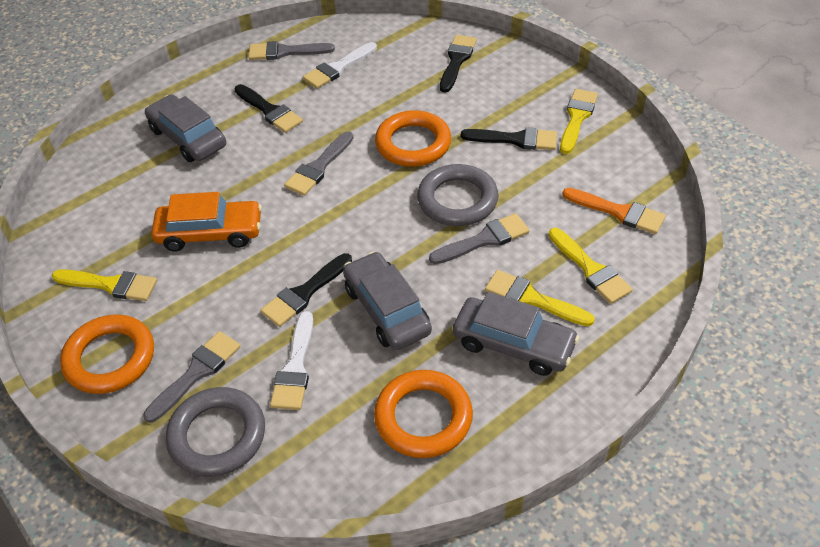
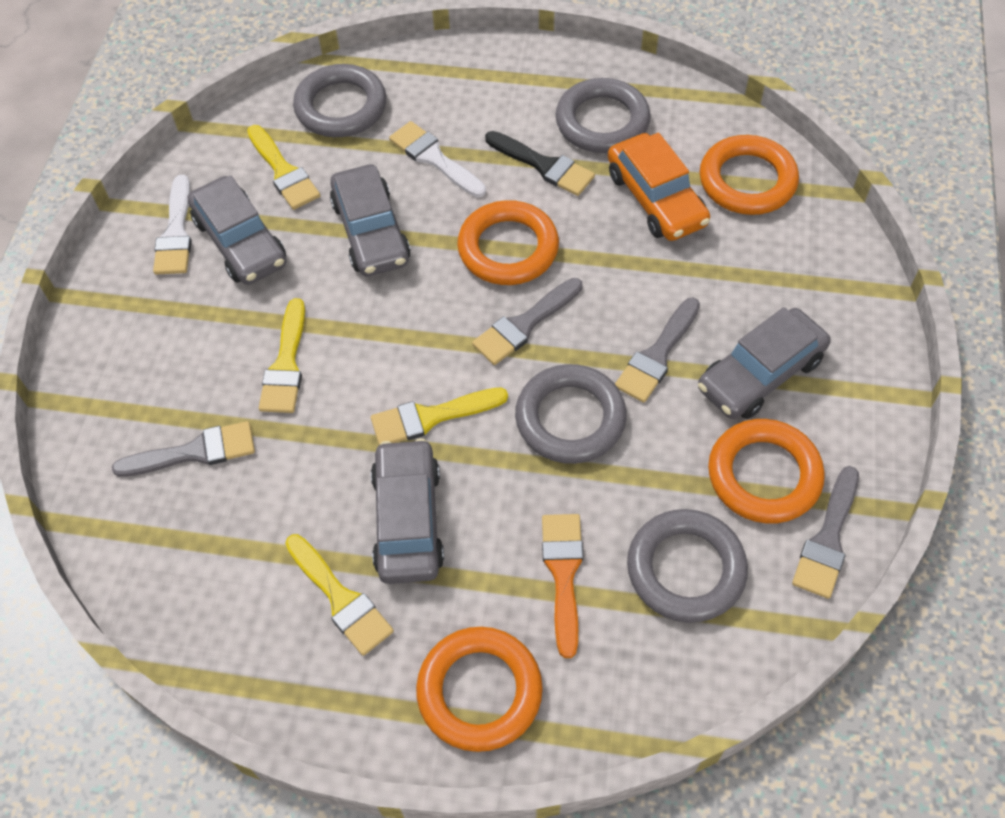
black brush: 4 -> 1
grey car: 3 -> 4
grey ring: 2 -> 4
orange ring: 3 -> 4

